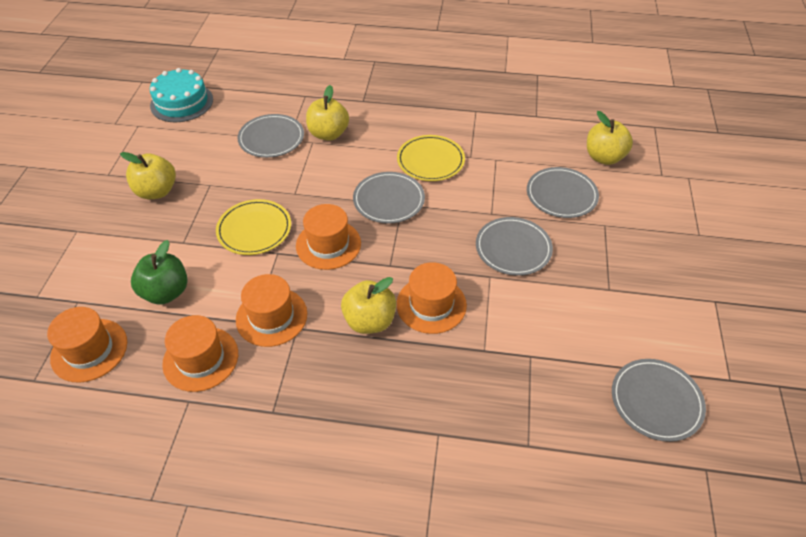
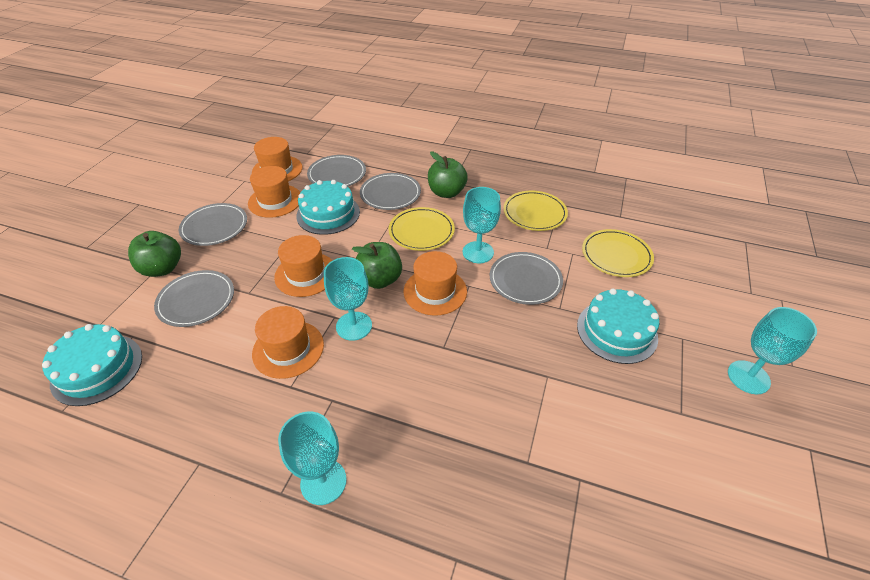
green apple: 1 -> 3
turquoise cake: 1 -> 3
turquoise goblet: 0 -> 4
yellow apple: 4 -> 0
yellow plate: 2 -> 3

